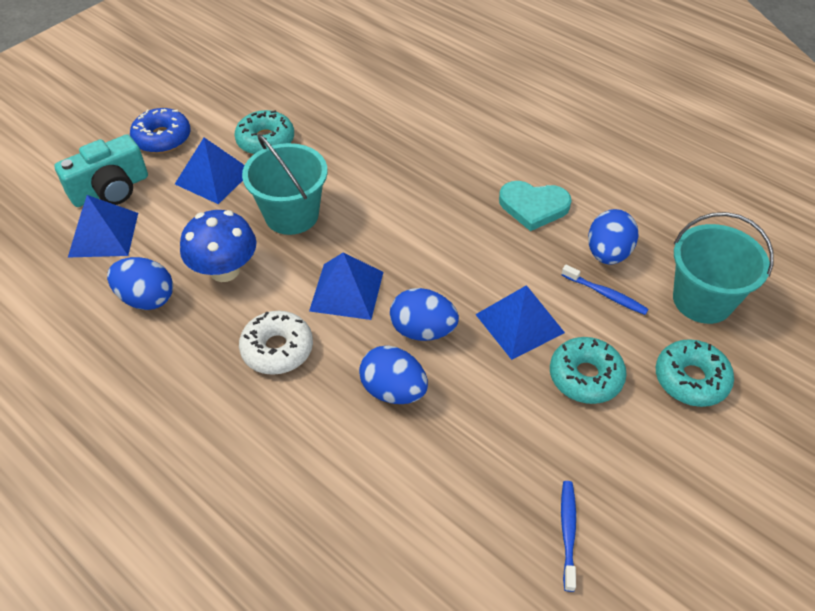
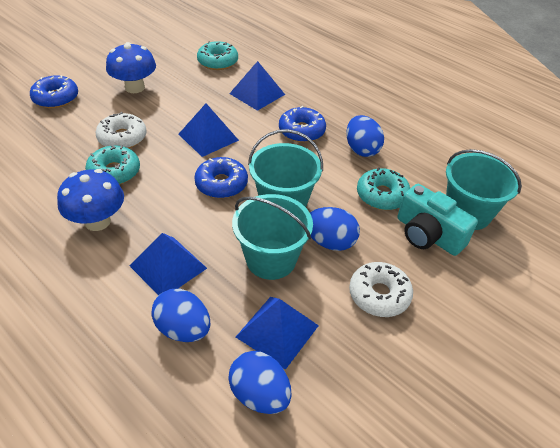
blue donut: 1 -> 3
blue mushroom: 1 -> 2
blue toothbrush: 2 -> 0
turquoise bucket: 2 -> 3
turquoise heart: 1 -> 0
white donut: 1 -> 2

